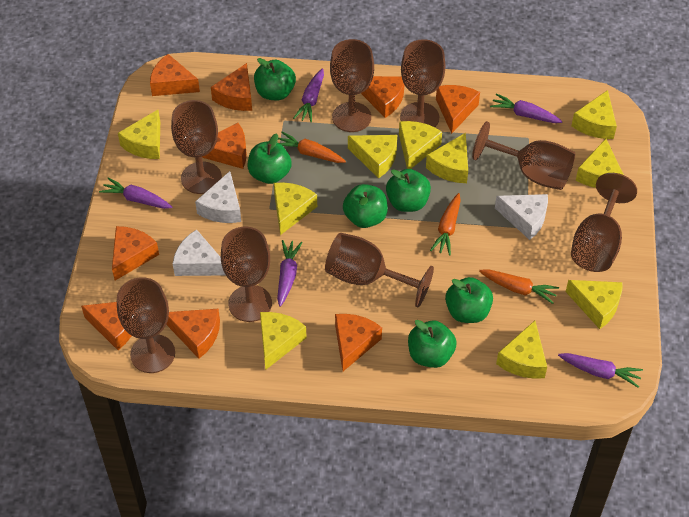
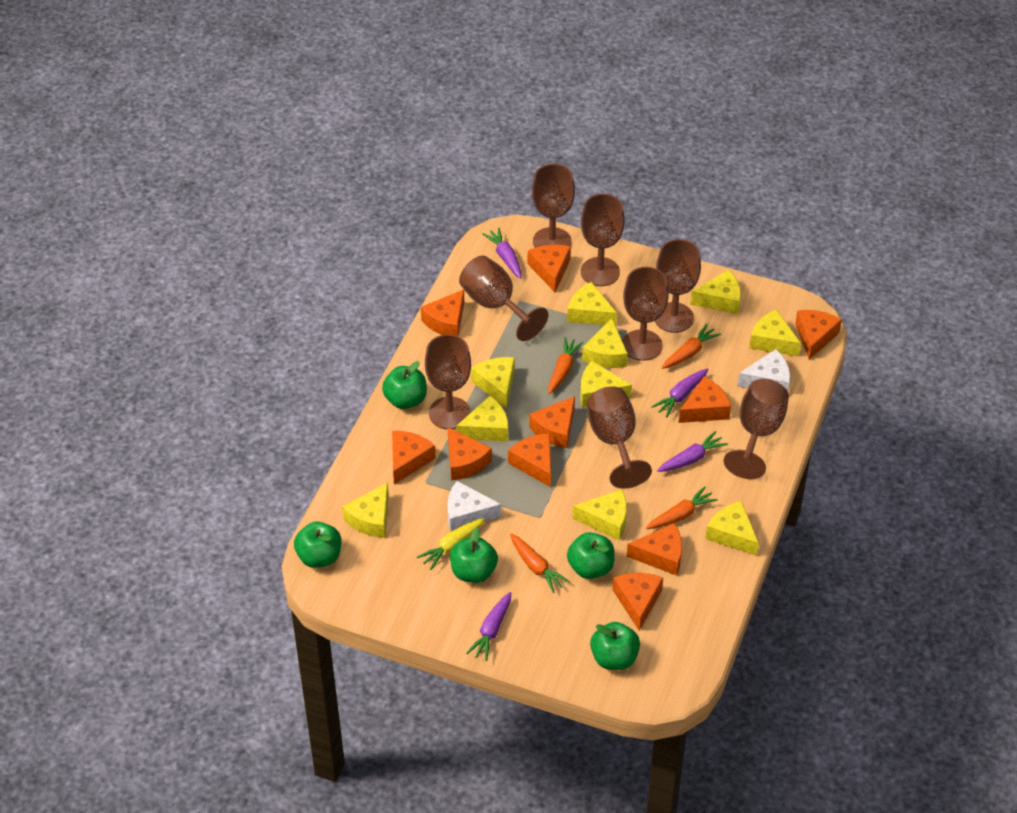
green apple: 6 -> 5
orange carrot: 3 -> 4
orange cheese: 9 -> 10
purple carrot: 5 -> 4
white cheese: 3 -> 2
yellow carrot: 0 -> 1

